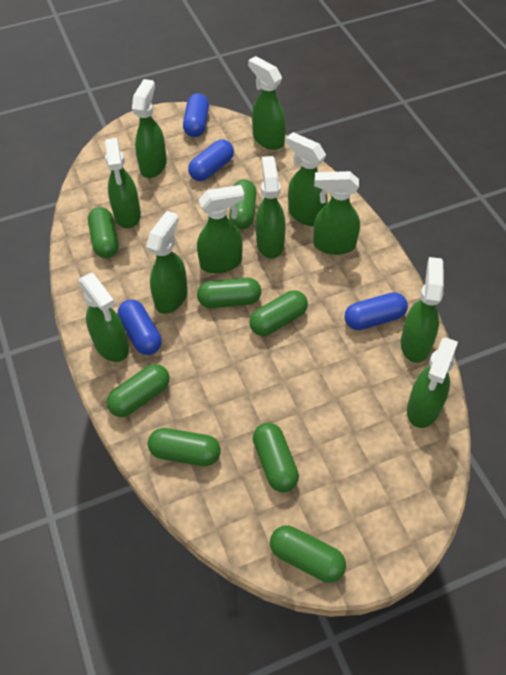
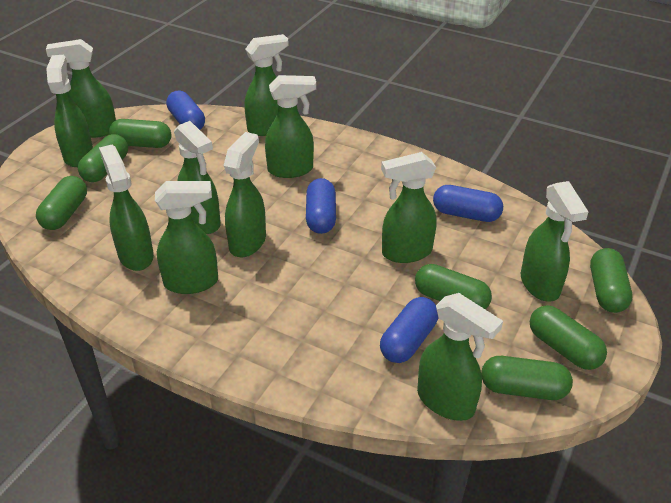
green capsule: 8 -> 7

